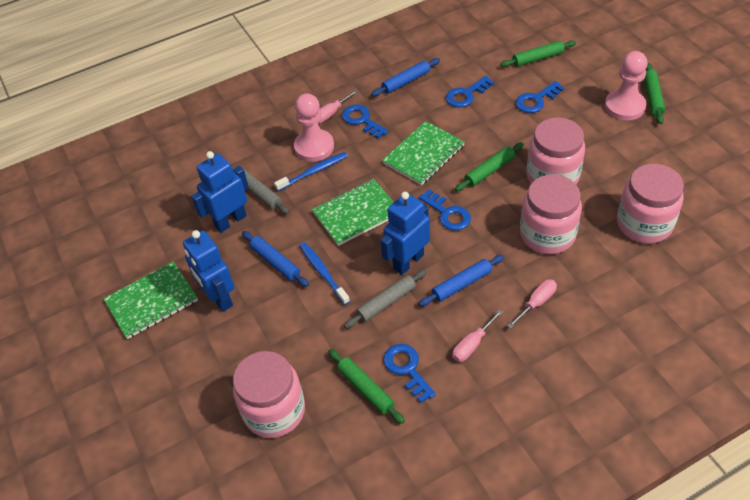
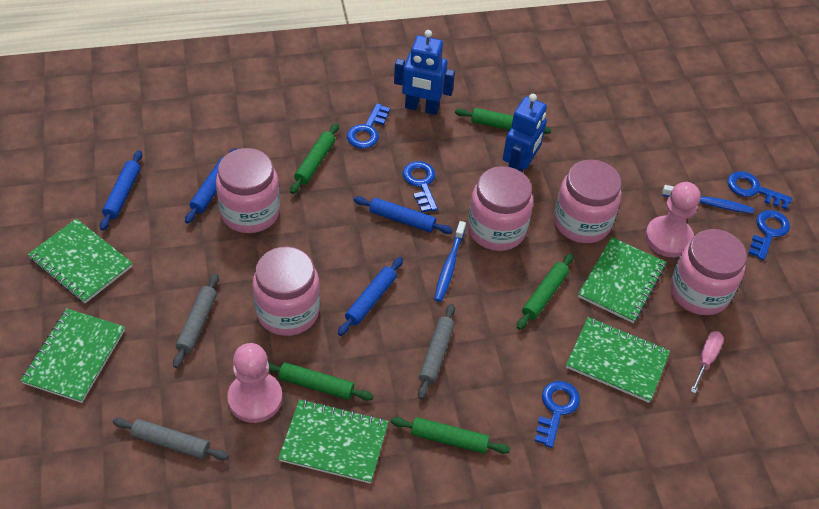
blue robot: 3 -> 2
blue rolling pin: 3 -> 4
green notebook: 3 -> 5
green rolling pin: 4 -> 5
grey rolling pin: 2 -> 3
pink jar: 4 -> 5
pink screwdriver: 3 -> 1

